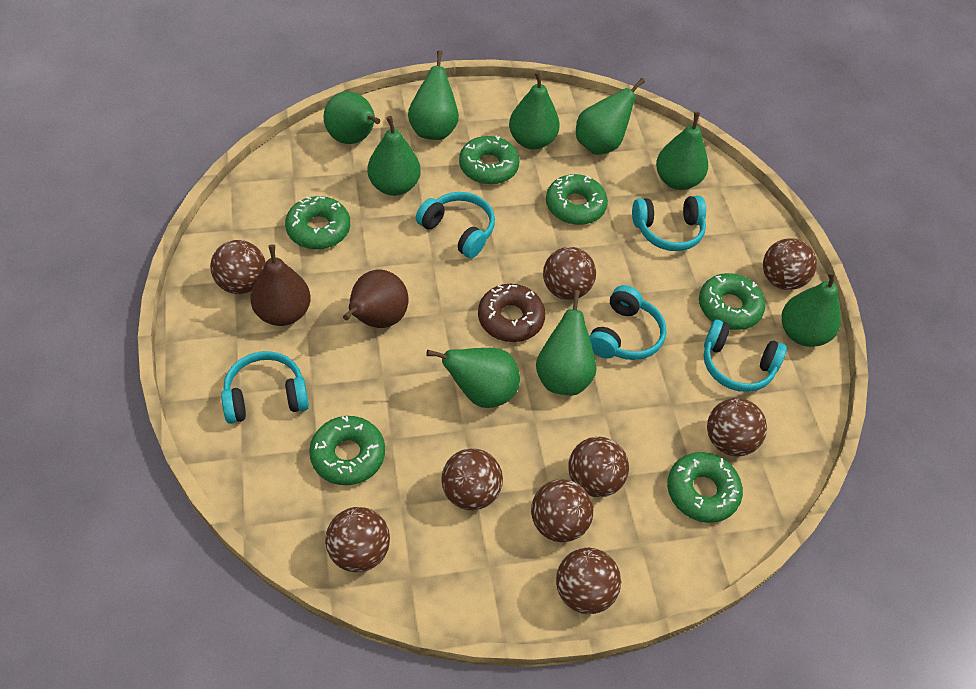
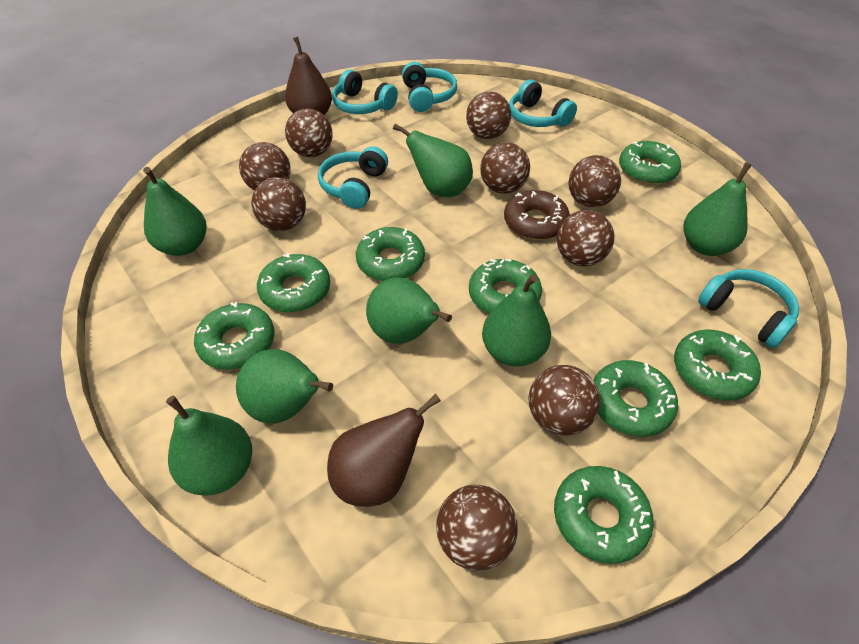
green donut: 6 -> 8
green pear: 9 -> 7

